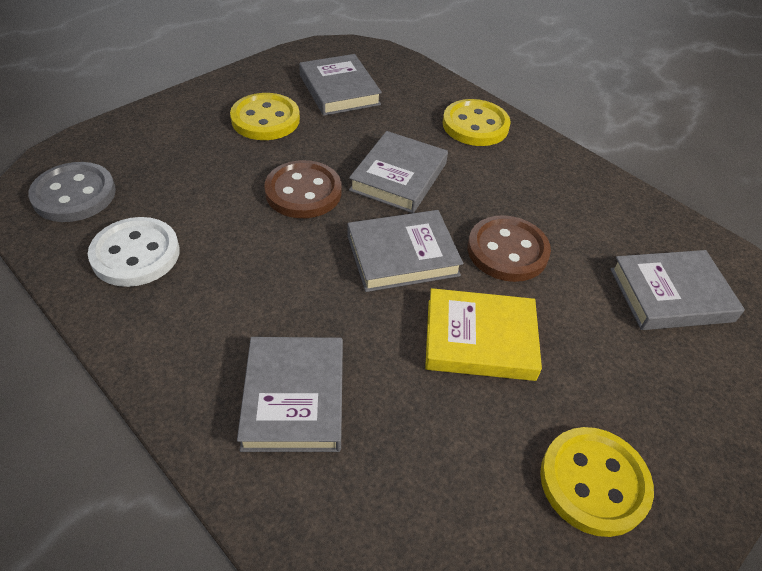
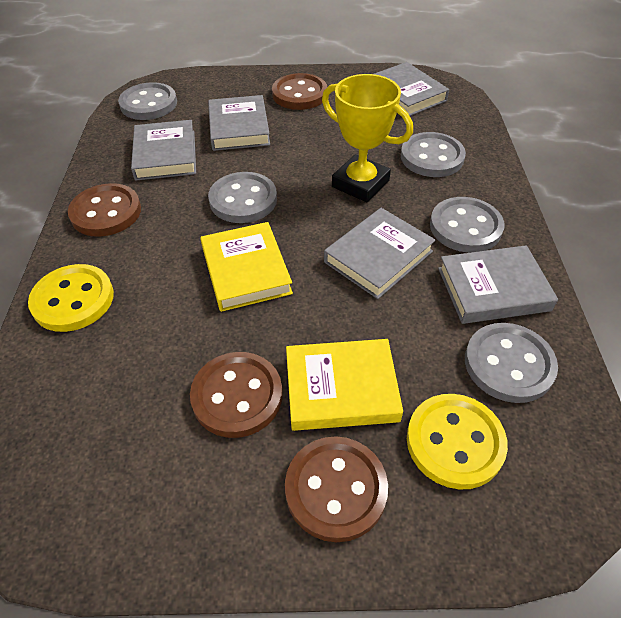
brown button: 2 -> 4
grey button: 1 -> 5
white button: 1 -> 0
yellow book: 1 -> 2
yellow button: 3 -> 2
yellow trophy: 0 -> 1

